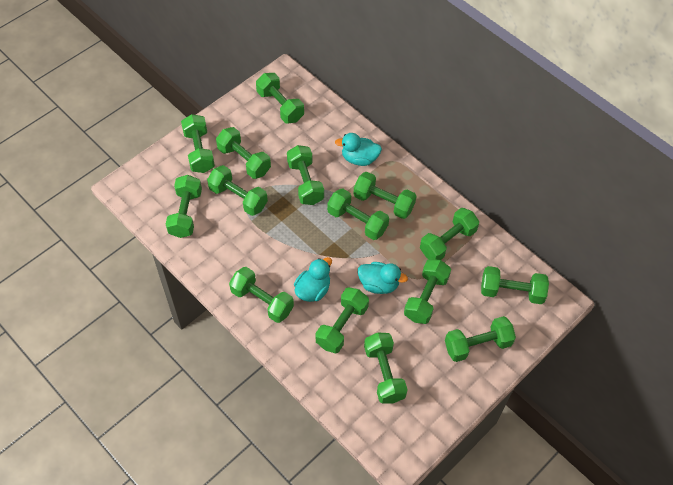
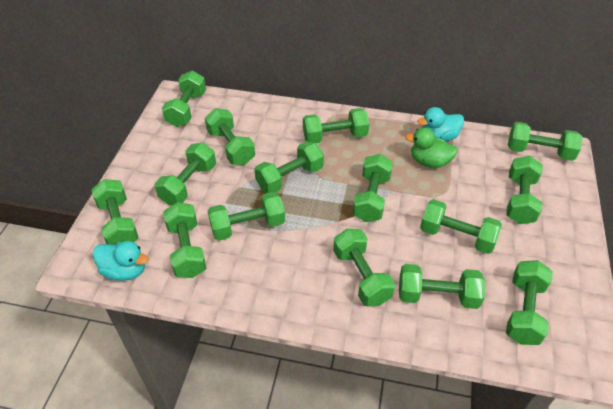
green duck: 0 -> 1
turquoise duck: 3 -> 2

